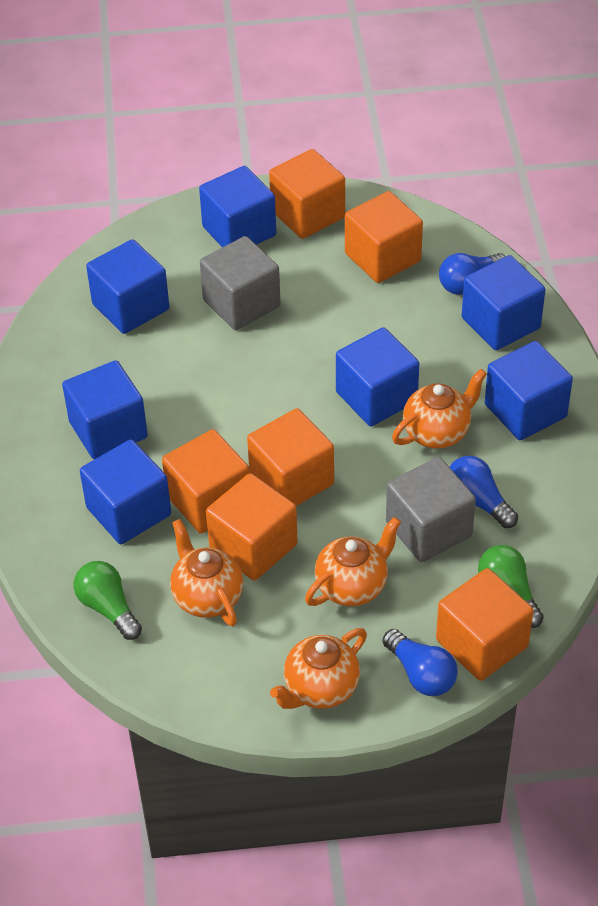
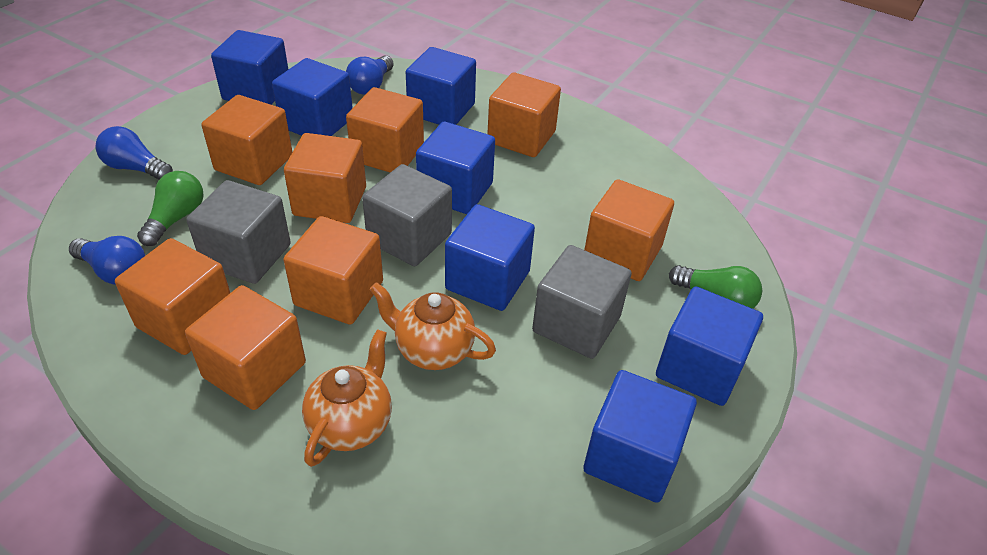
grey cube: 2 -> 3
orange cube: 6 -> 8
orange teapot: 4 -> 2

